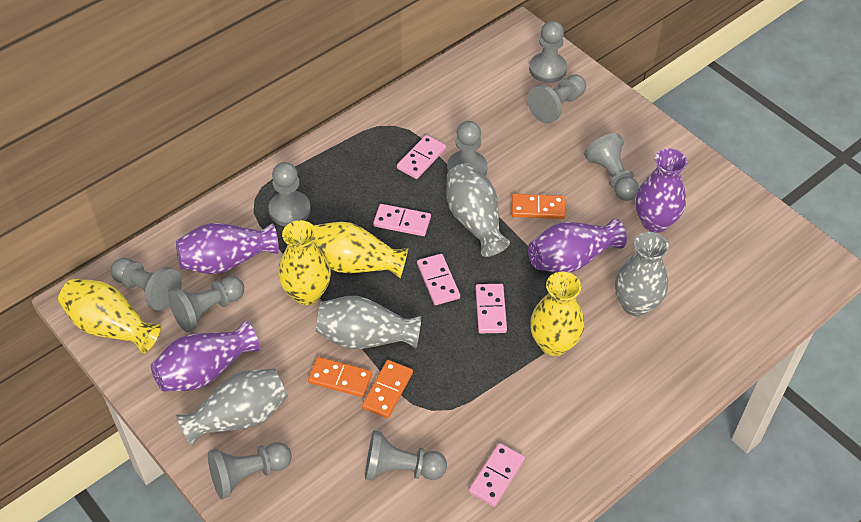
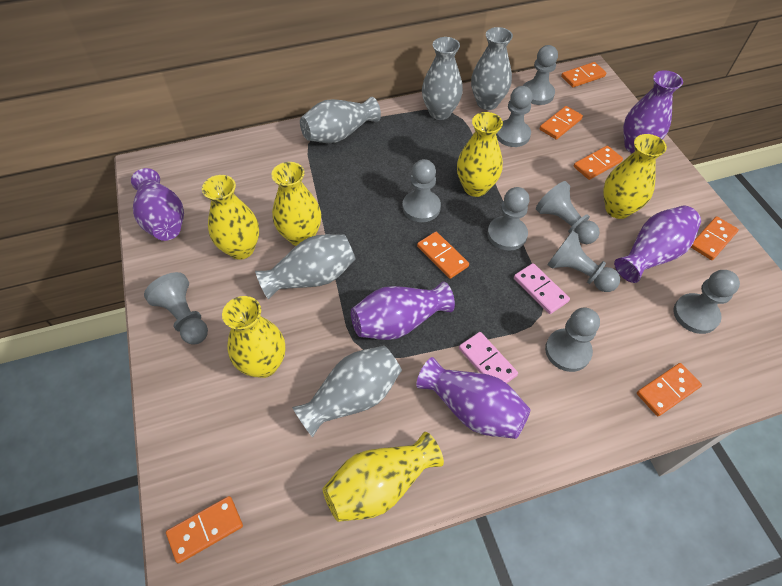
grey vase: 4 -> 5
orange domino: 3 -> 7
pink domino: 5 -> 2
purple vase: 4 -> 5
yellow vase: 4 -> 6

